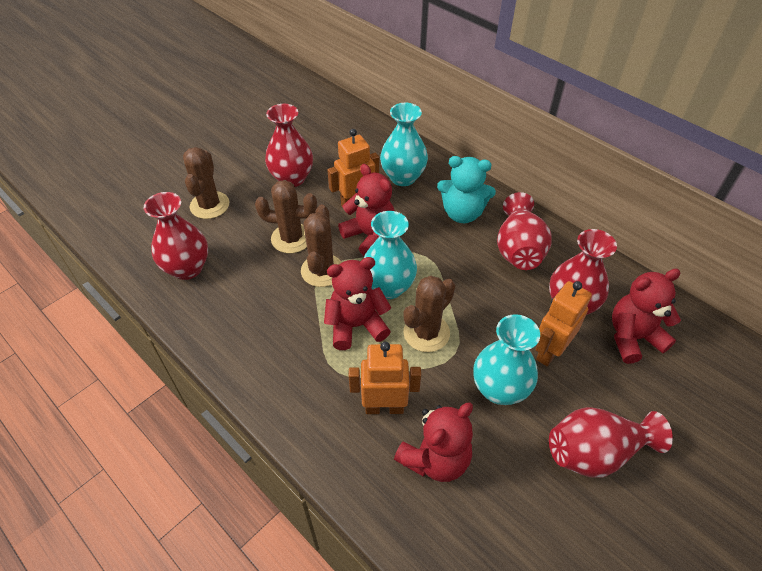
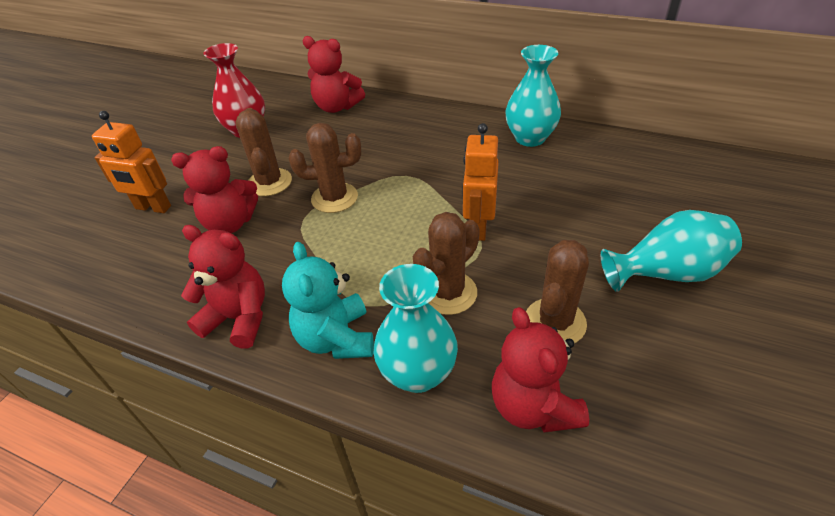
orange robot: 3 -> 2
red vase: 5 -> 1

